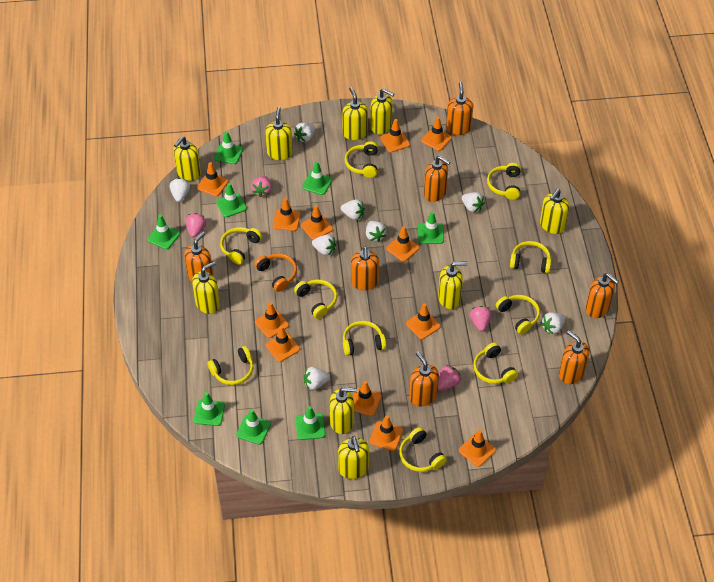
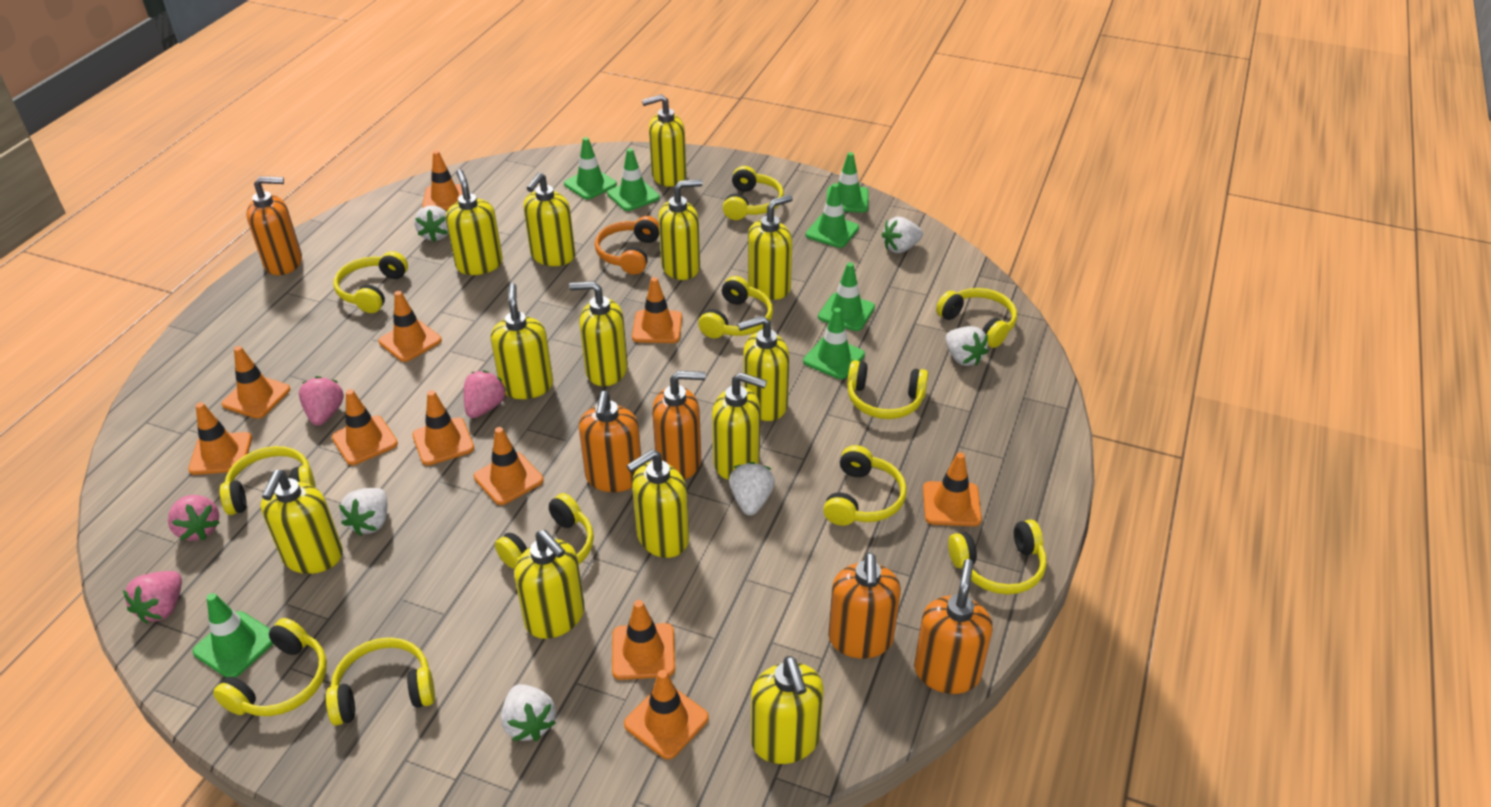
green traffic cone: 8 -> 7
orange soap dispenser: 7 -> 5
orange traffic cone: 12 -> 11
white strawberry: 8 -> 6
yellow headphones: 10 -> 11
yellow soap dispenser: 9 -> 13

